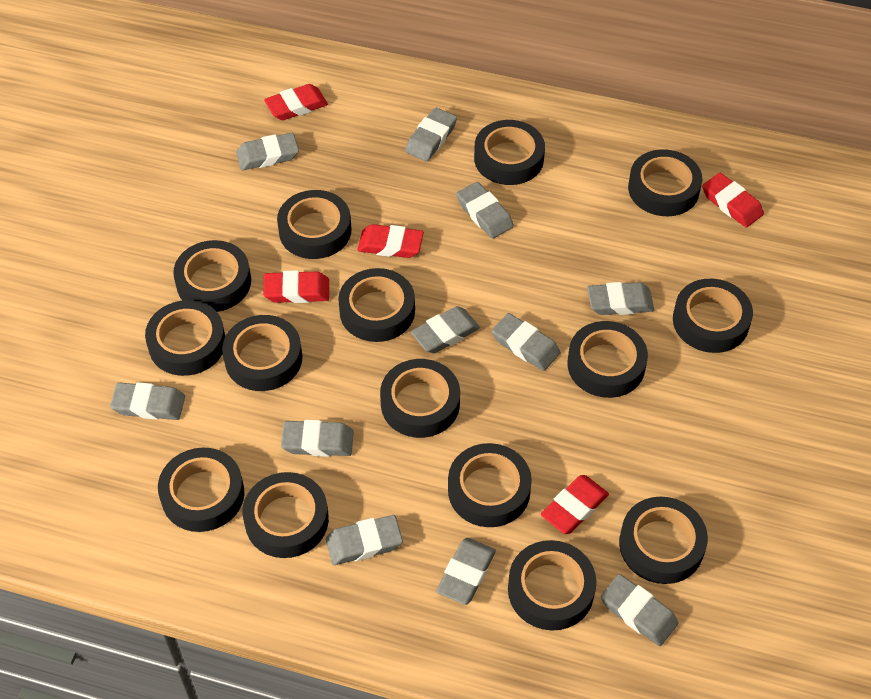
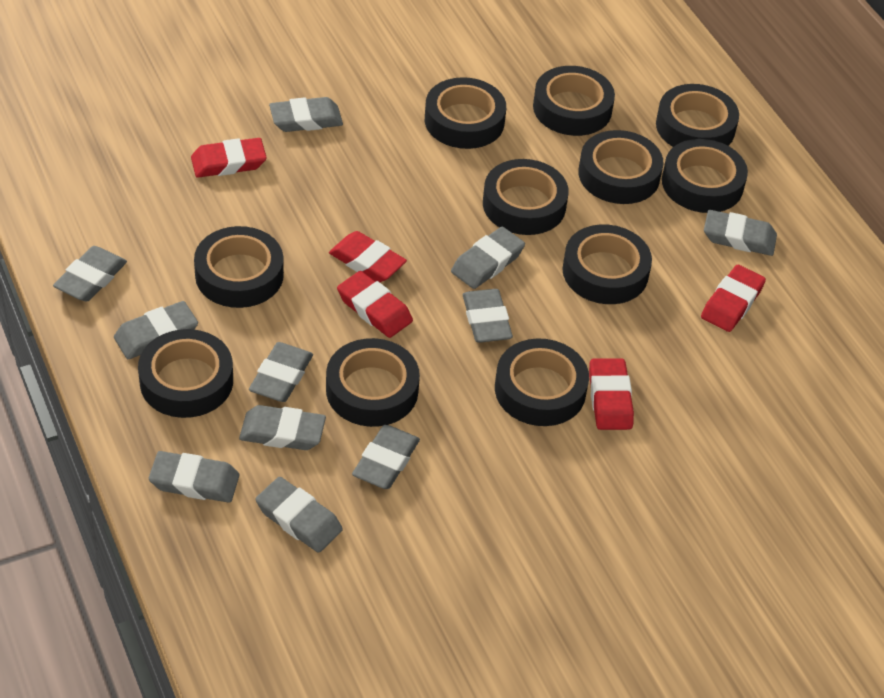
black tape: 15 -> 11

